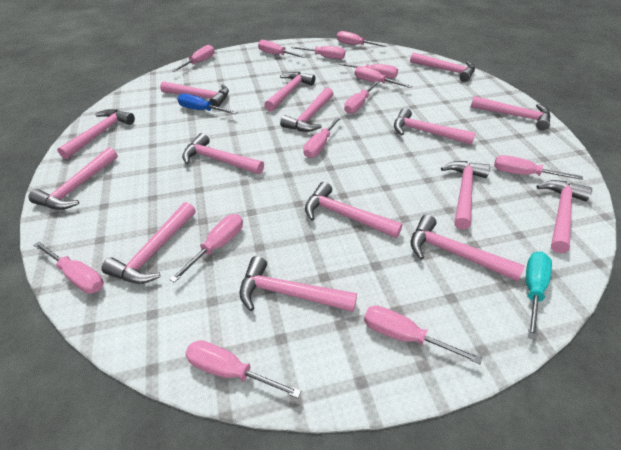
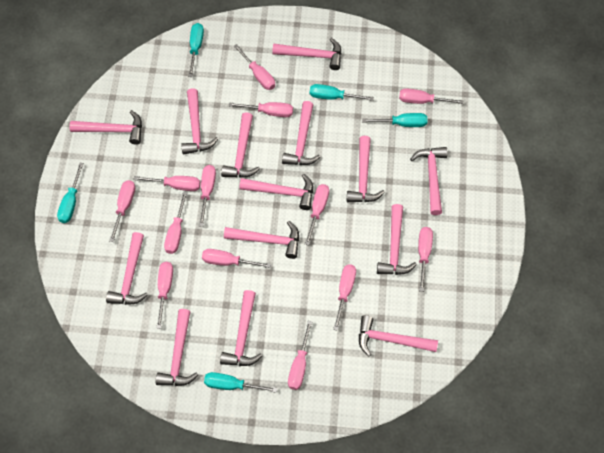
blue screwdriver: 1 -> 0
pink hammer: 15 -> 14
turquoise screwdriver: 1 -> 5

